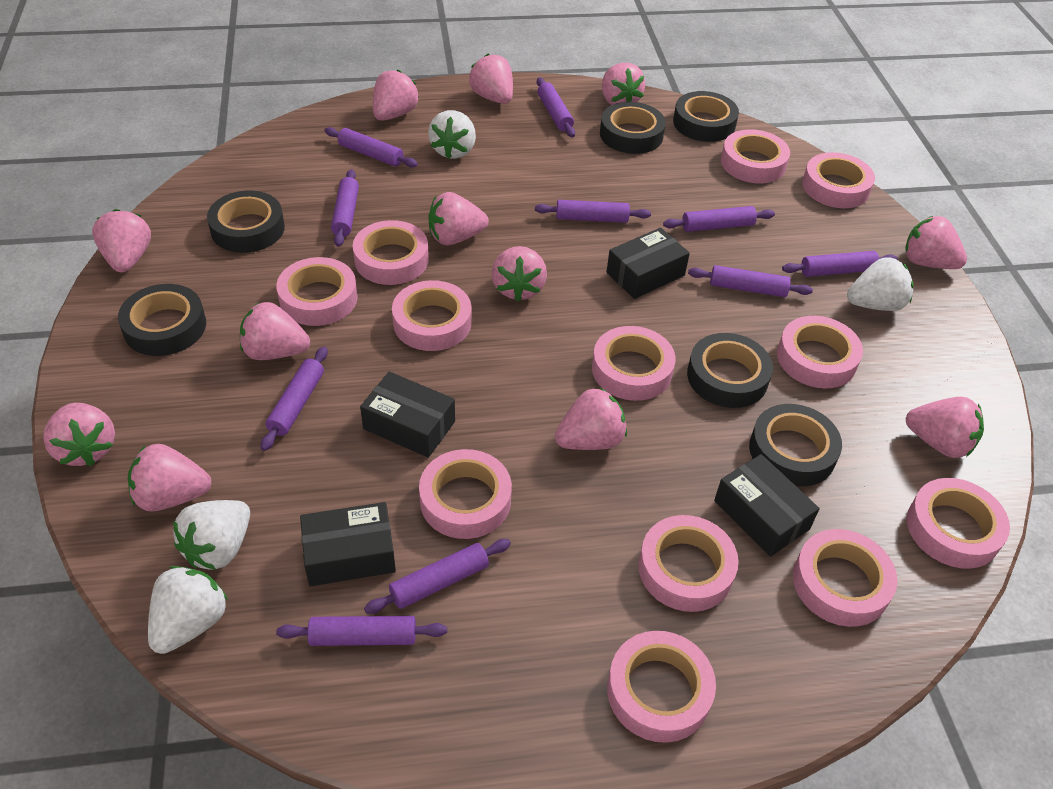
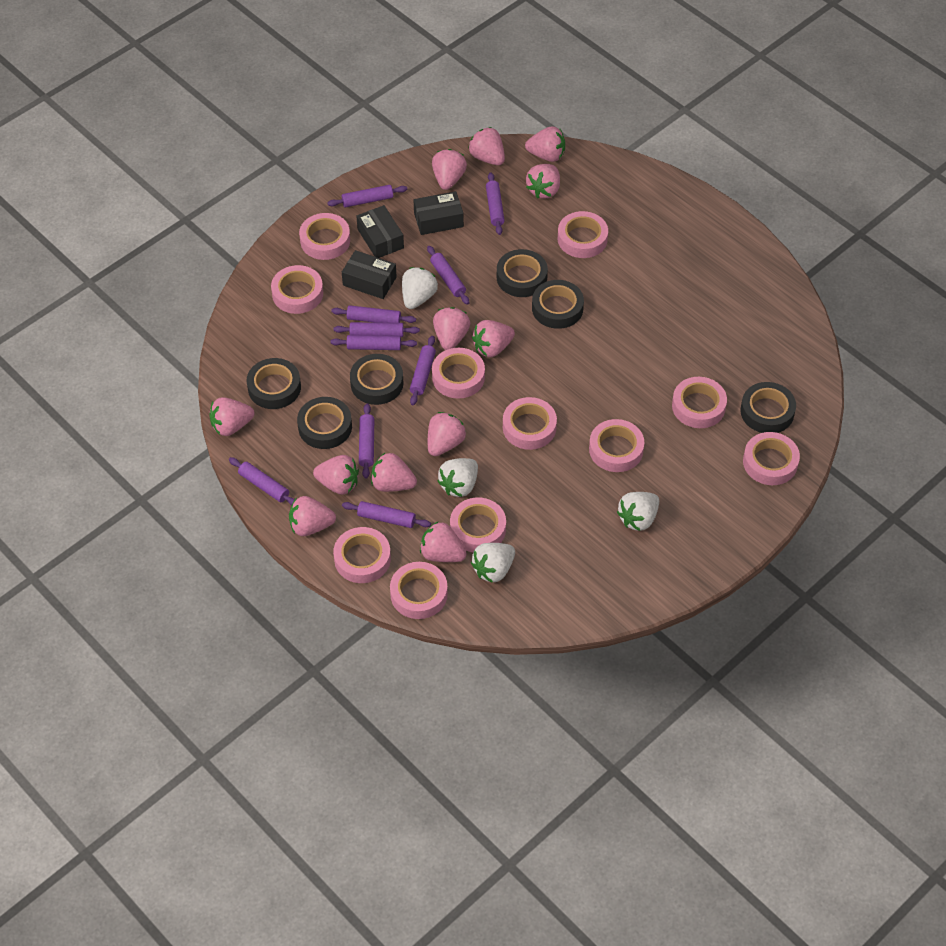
black box: 4 -> 3
pink tape: 12 -> 11

